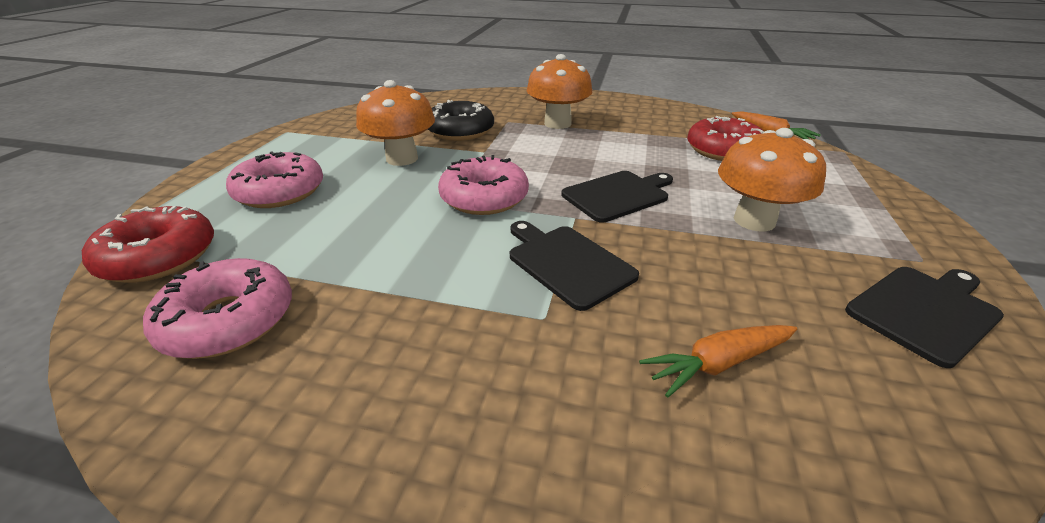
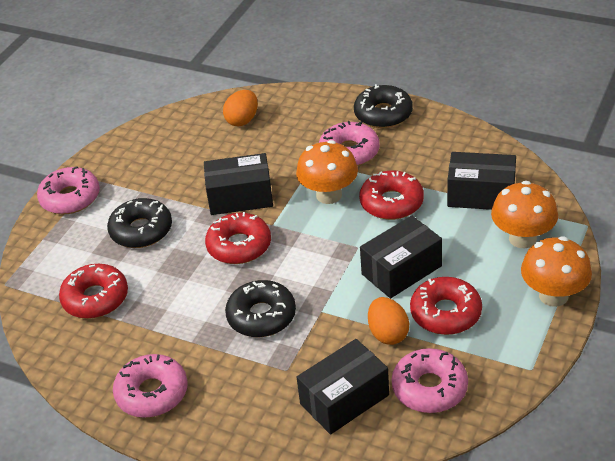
black box: 0 -> 4
black cutting board: 3 -> 0
black donut: 1 -> 3
orange carrot: 2 -> 0
orange egg: 0 -> 2
pink donut: 3 -> 4
red donut: 2 -> 4

